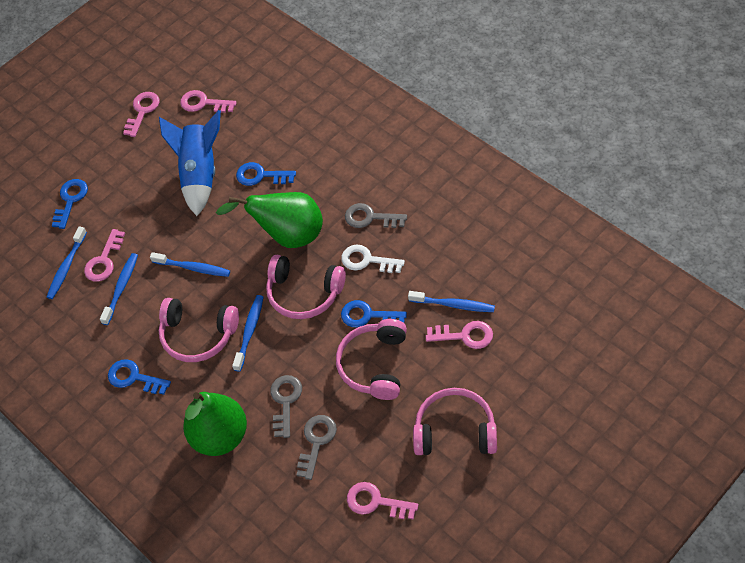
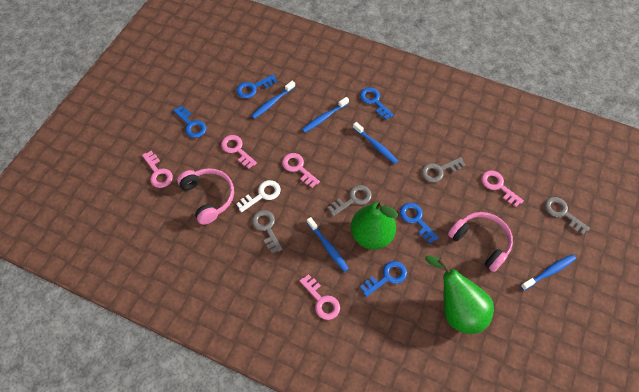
blue key: 4 -> 5
blue rocket: 1 -> 0
grey key: 3 -> 4
pink headphones: 4 -> 2

